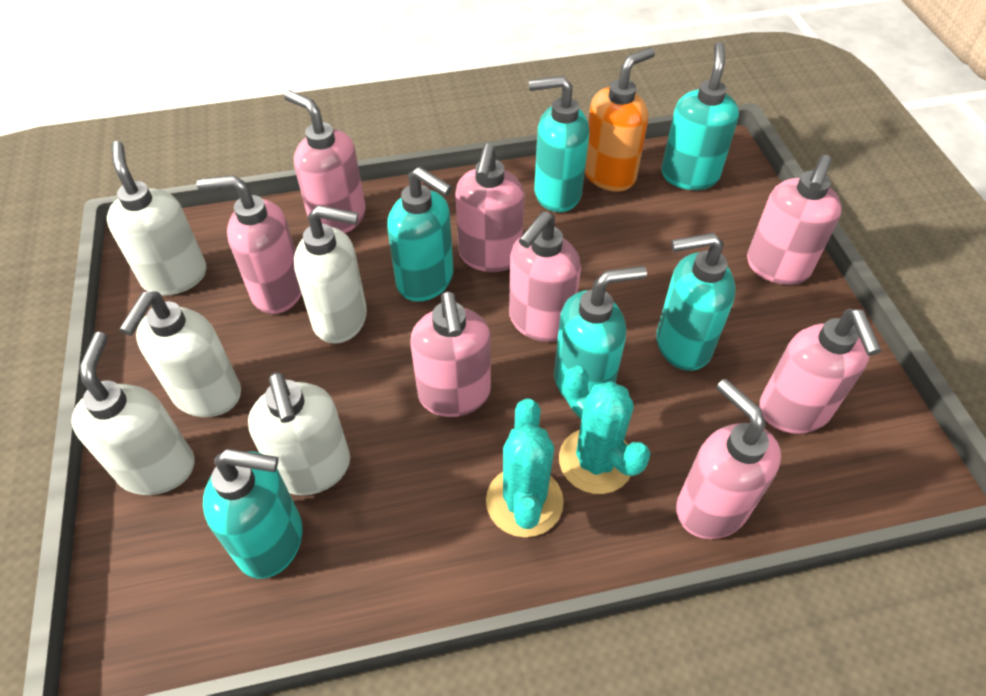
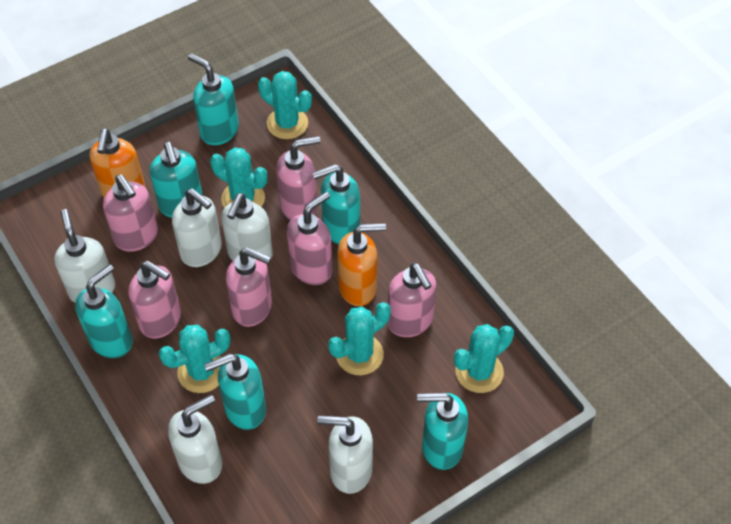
orange soap dispenser: 1 -> 2
pink soap dispenser: 8 -> 6
turquoise cactus: 2 -> 5

